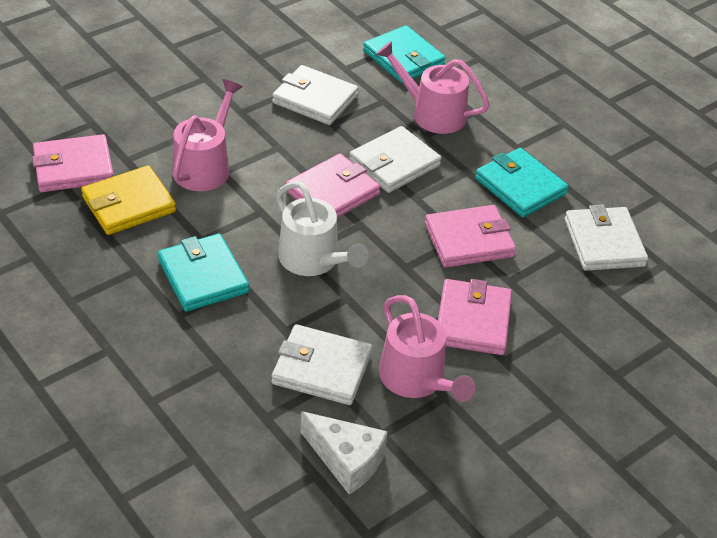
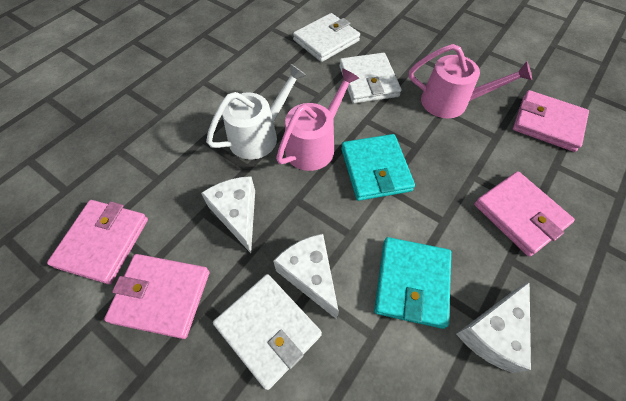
pink watering can: 3 -> 2
turquoise wallet: 3 -> 2
white cheese: 1 -> 3
white wallet: 4 -> 3
yellow wallet: 1 -> 0

